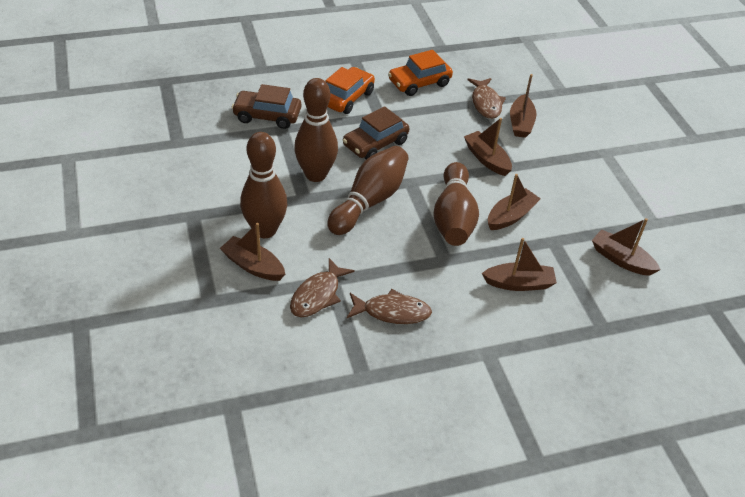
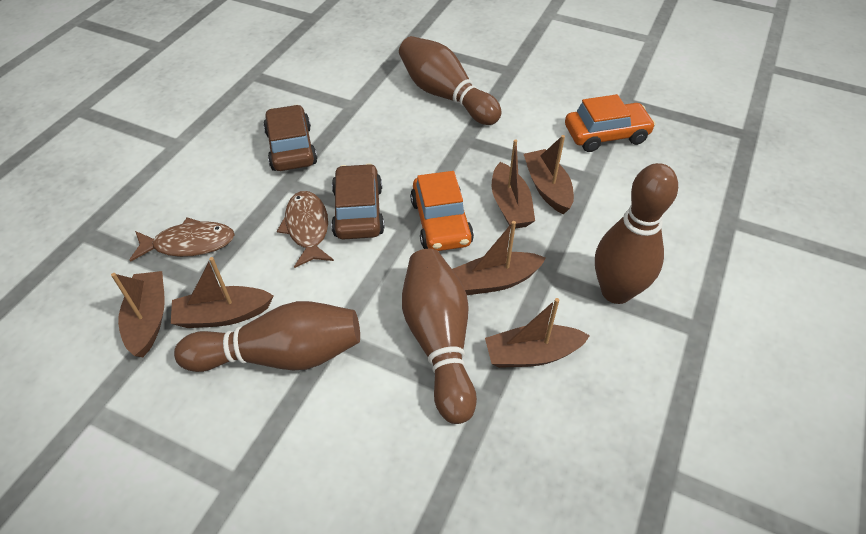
brown fish: 3 -> 2

